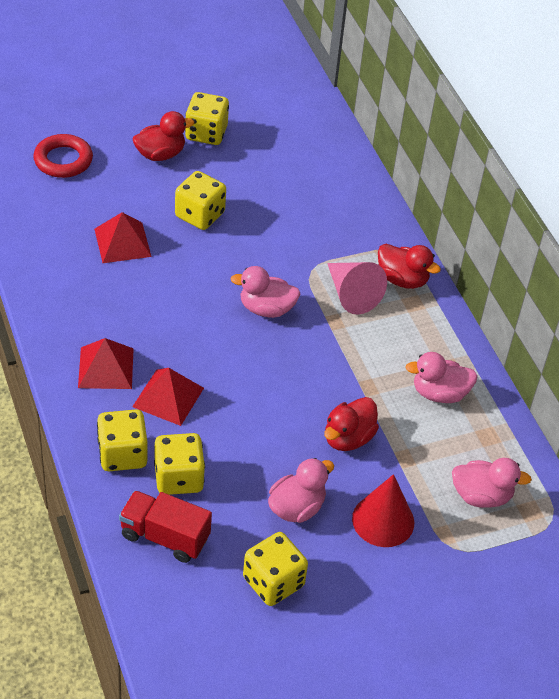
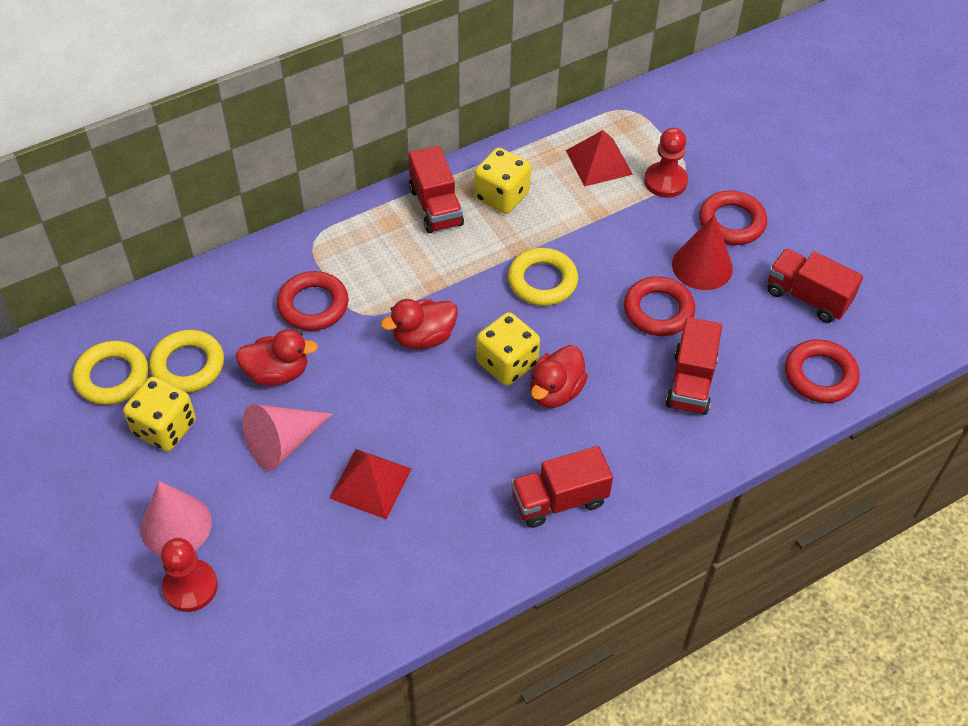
pink cone: 1 -> 2
pink duck: 4 -> 0
red pawn: 0 -> 2
red pyramid: 3 -> 2
red ring: 1 -> 4
red truck: 1 -> 4
yellow dice: 5 -> 3
yellow ring: 0 -> 3

